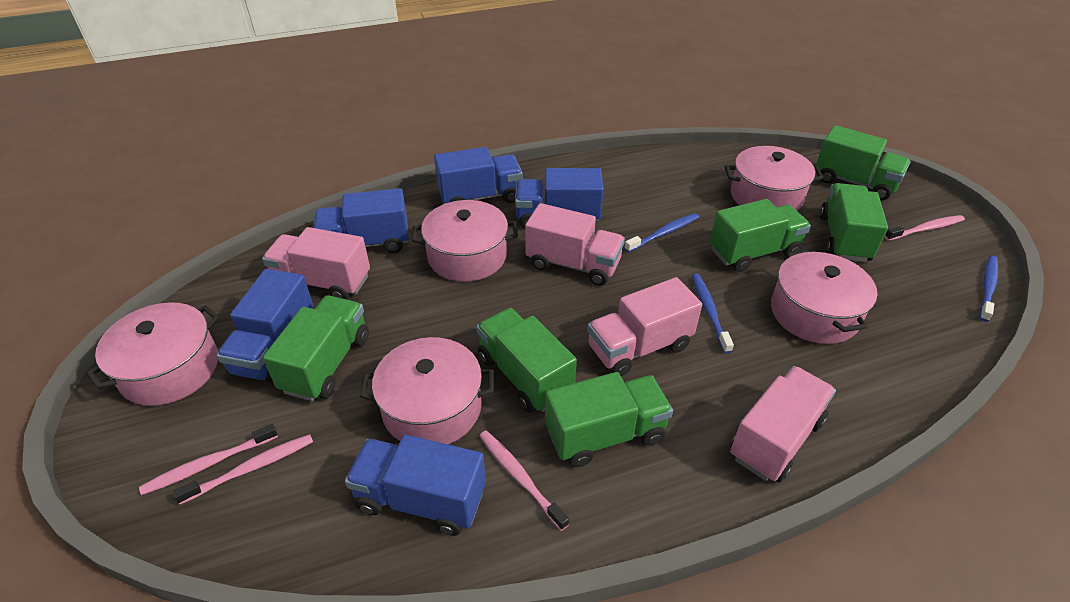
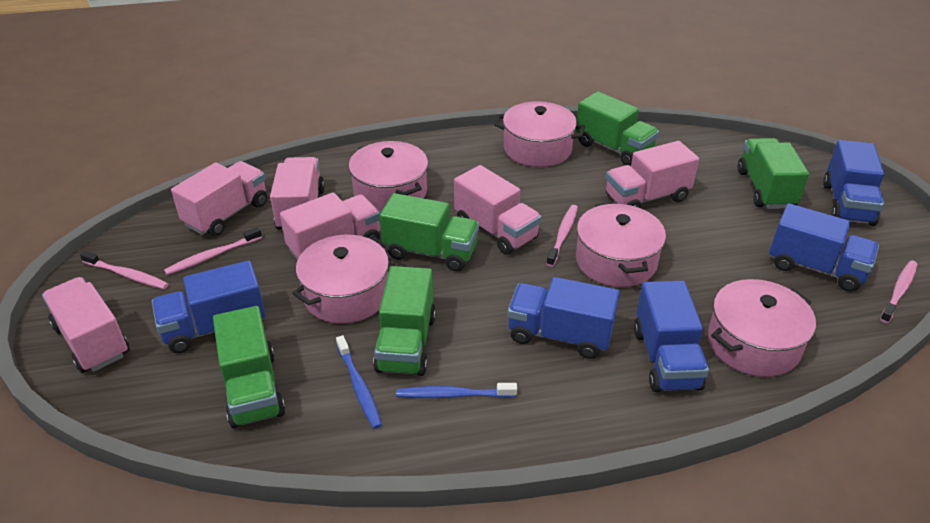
blue toothbrush: 3 -> 2
green truck: 6 -> 5
pink truck: 4 -> 6

